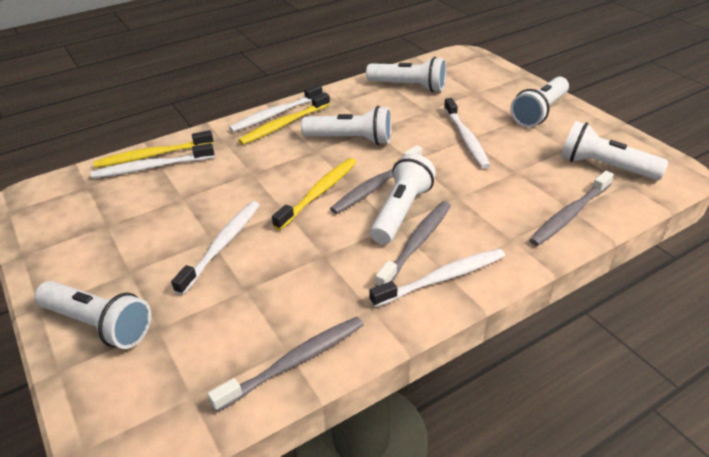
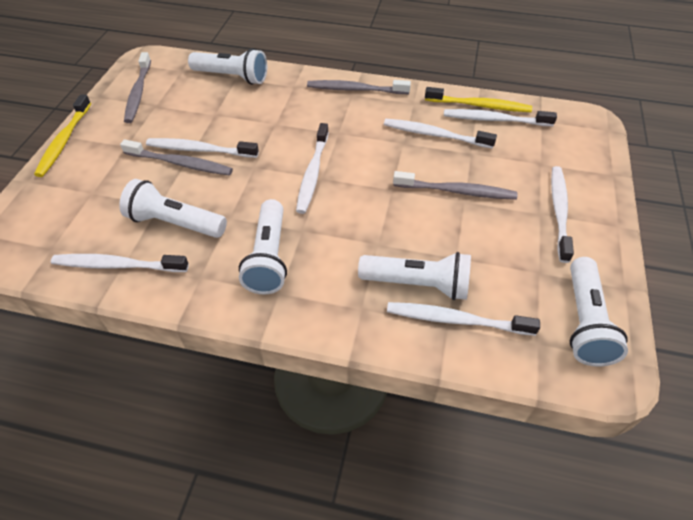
white flashlight: 6 -> 5
white toothbrush: 5 -> 7
yellow toothbrush: 3 -> 2

